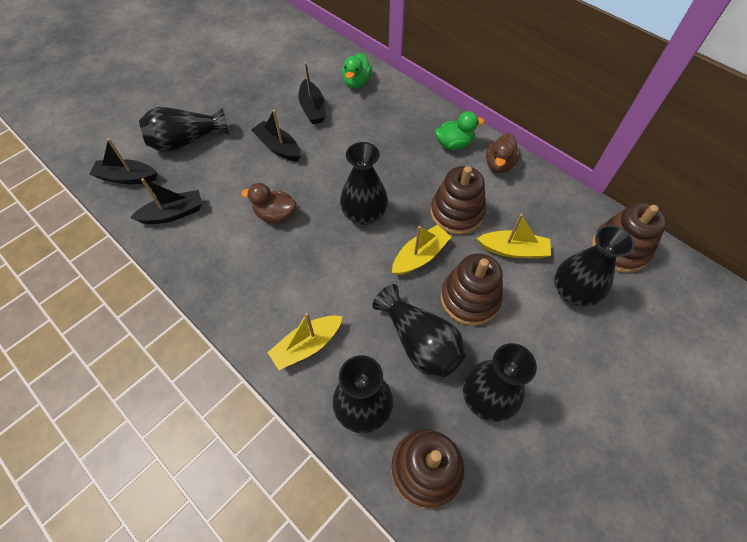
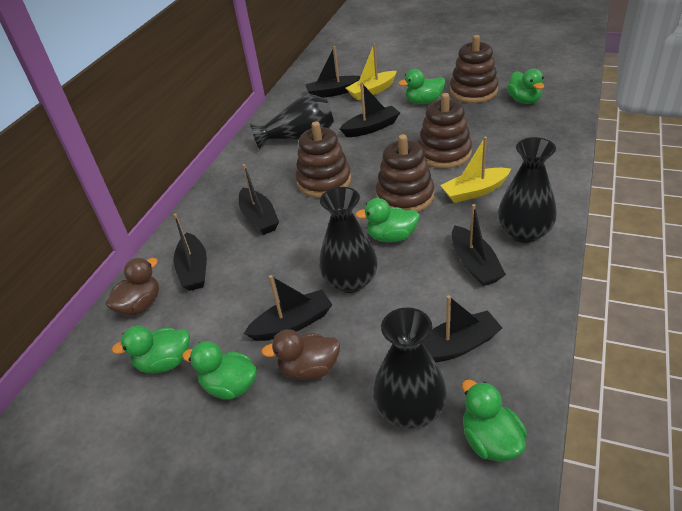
black boat: 4 -> 7
black vase: 6 -> 4
green duck: 2 -> 6
yellow boat: 3 -> 2

